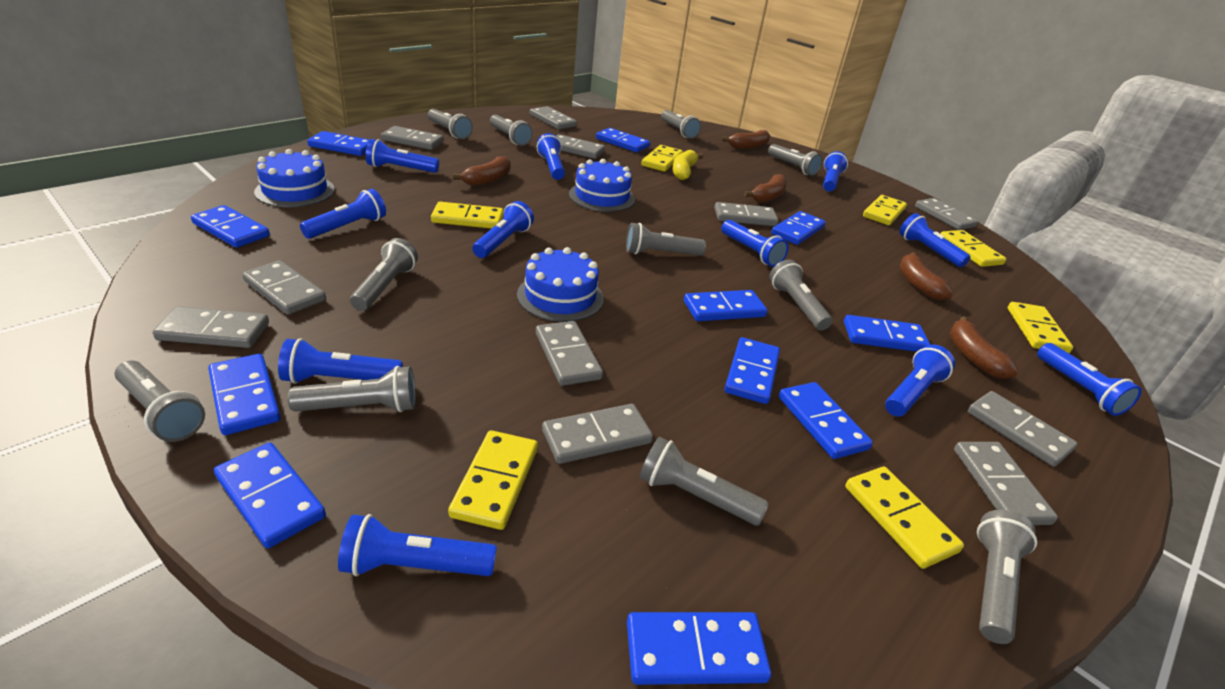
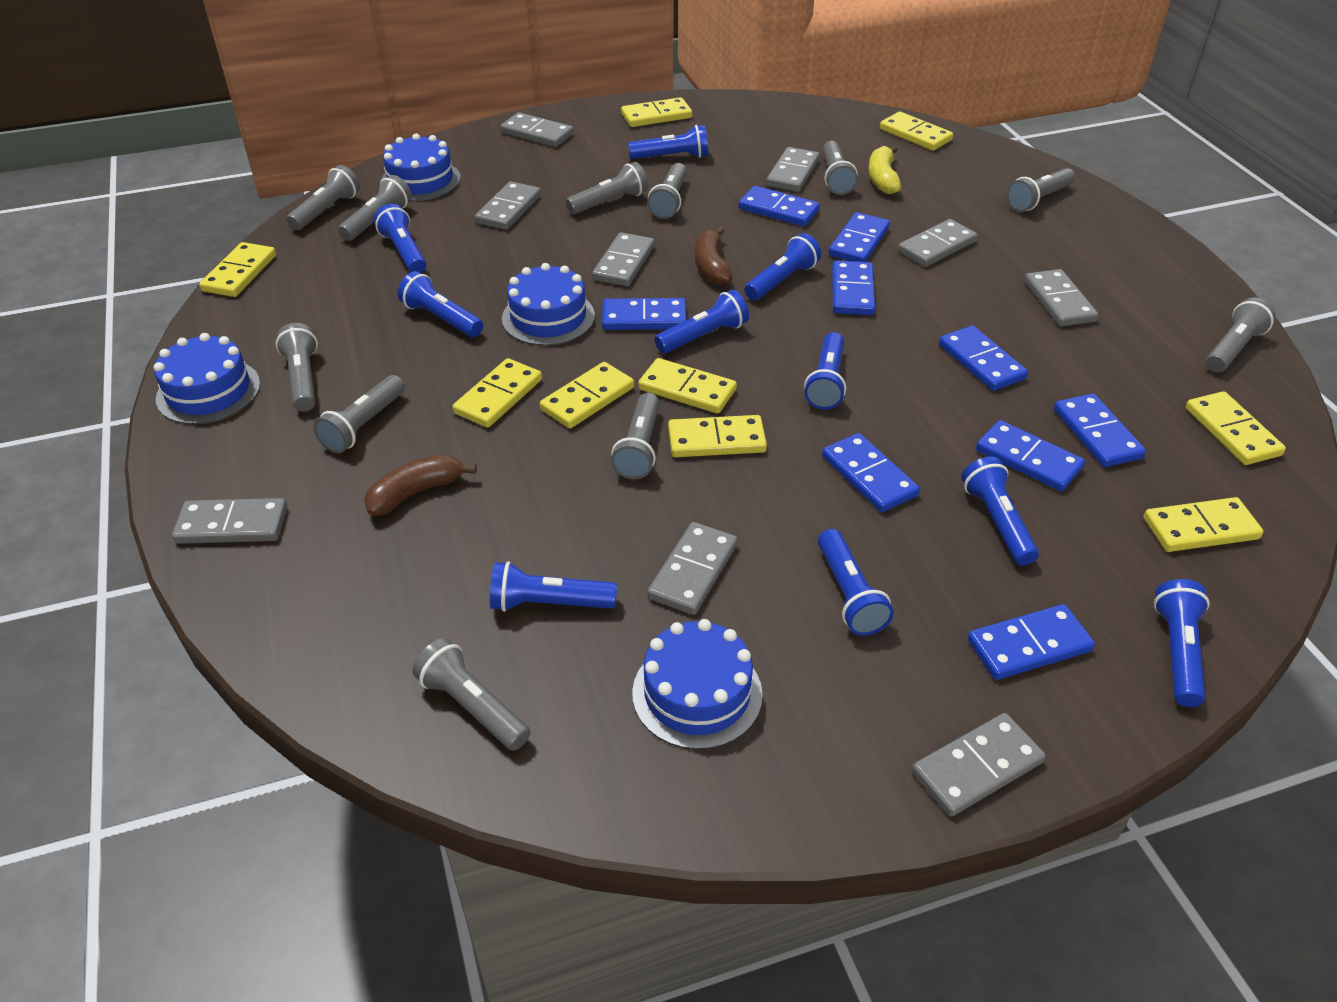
blue cake: 3 -> 4
blue domino: 11 -> 9
blue flashlight: 11 -> 10
brown banana: 5 -> 2
grey domino: 11 -> 9
yellow domino: 7 -> 9

